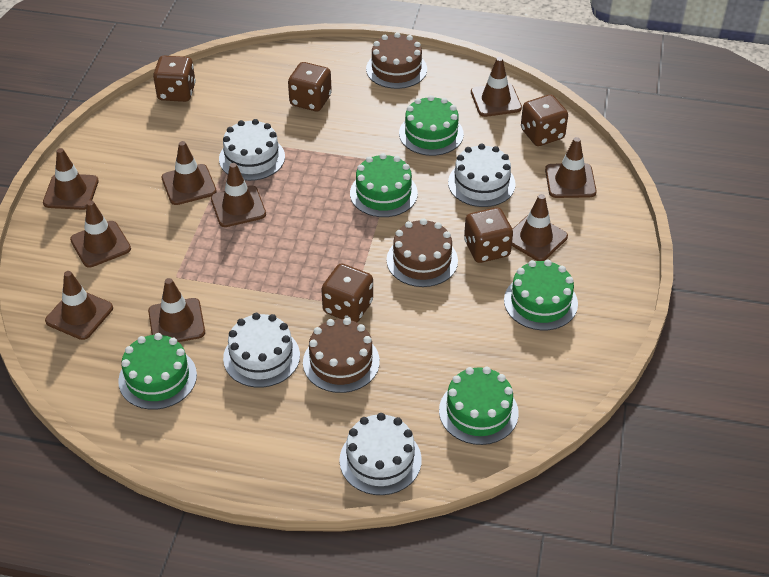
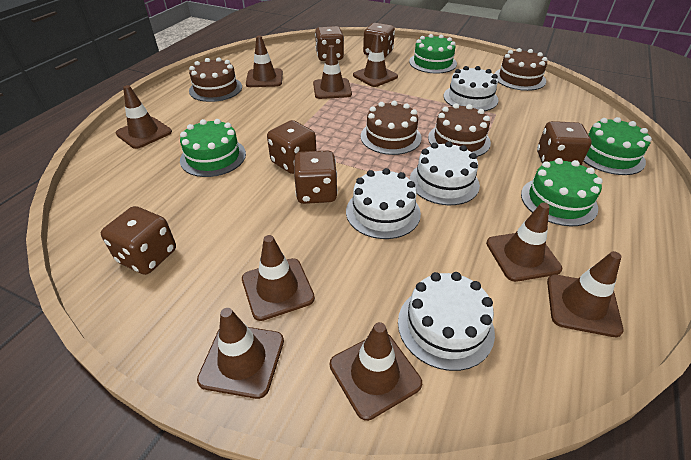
brown cake: 3 -> 4
brown dice: 5 -> 6
green cake: 5 -> 4

